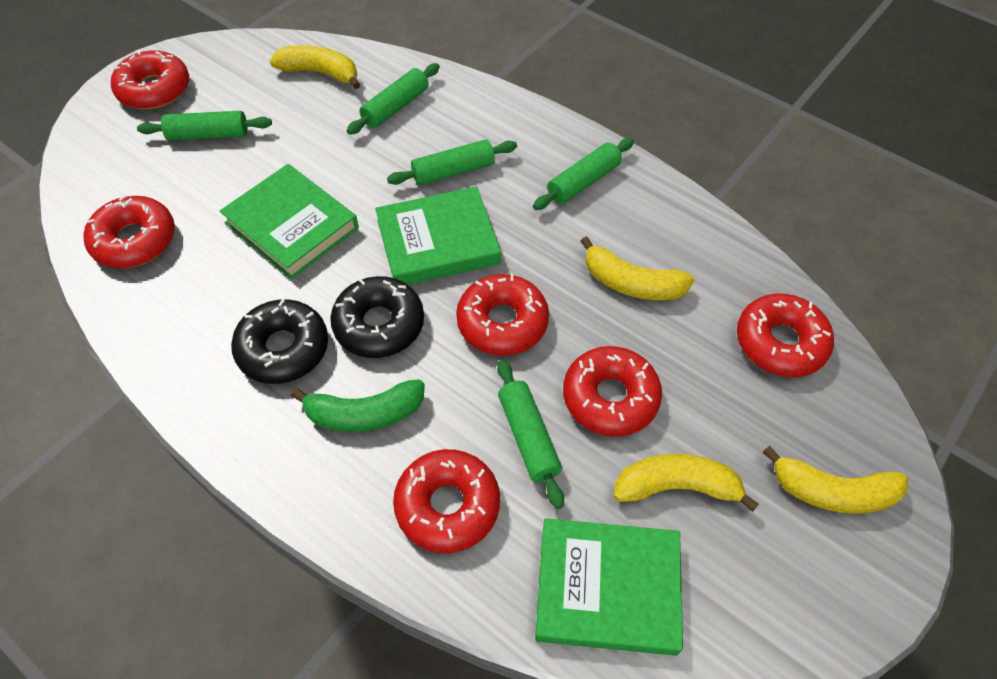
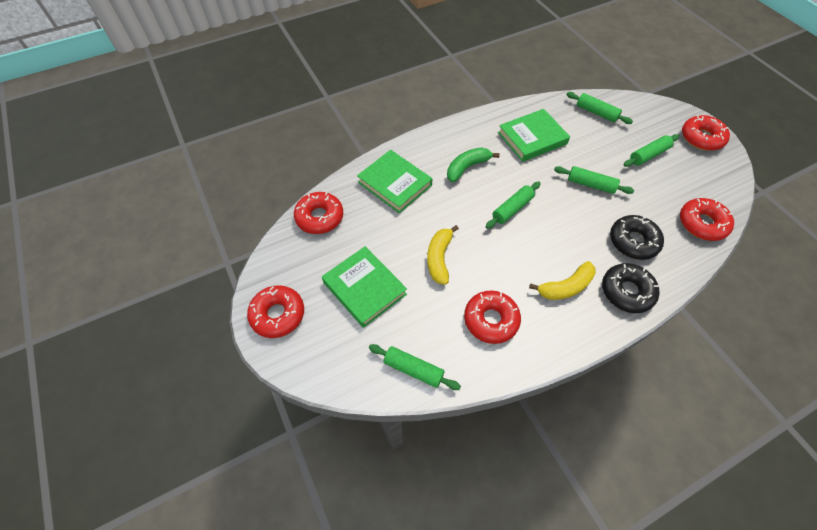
red donut: 6 -> 5
yellow banana: 4 -> 2

